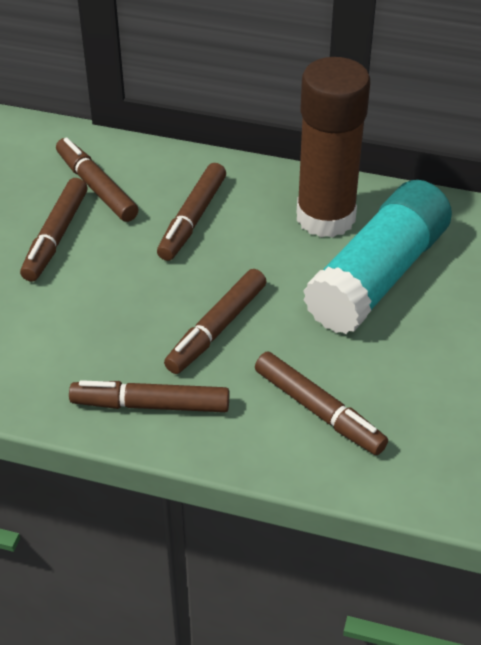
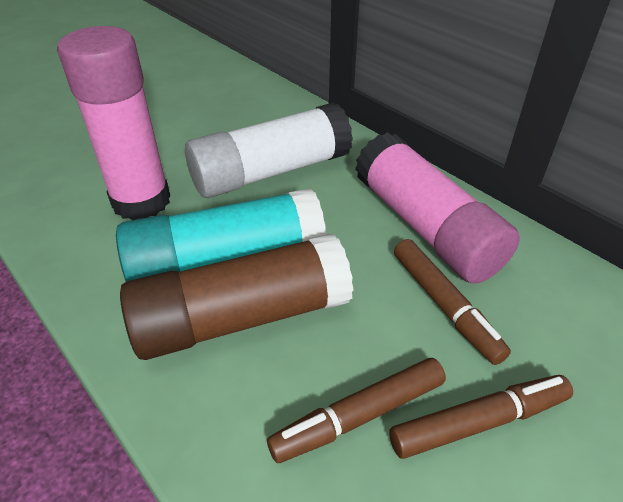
brown marker: 6 -> 3
pink glue stick: 0 -> 2
white glue stick: 0 -> 1

